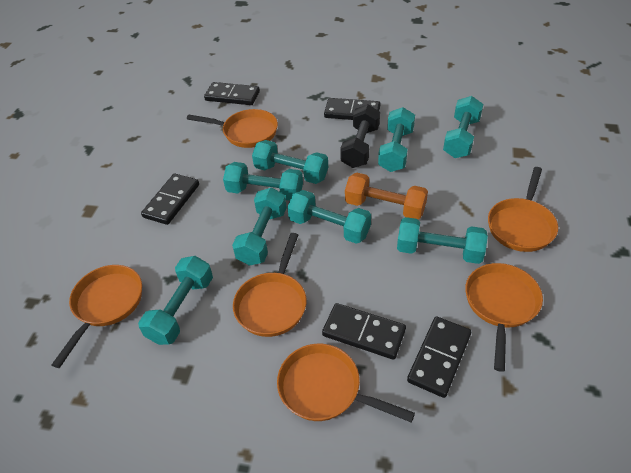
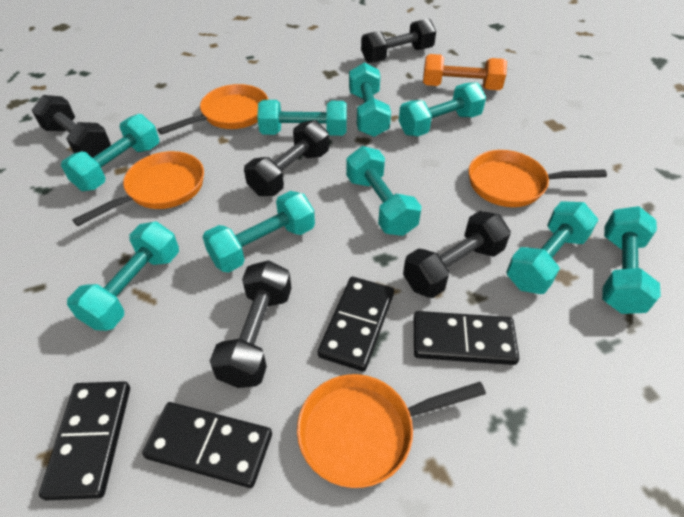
black domino: 5 -> 4
black dumbbell: 1 -> 5
orange pan: 6 -> 4
turquoise dumbbell: 8 -> 9

